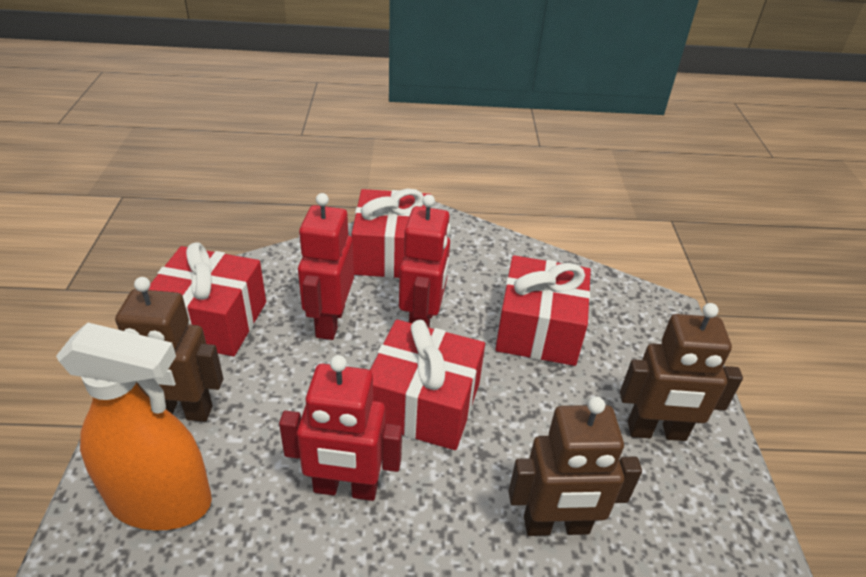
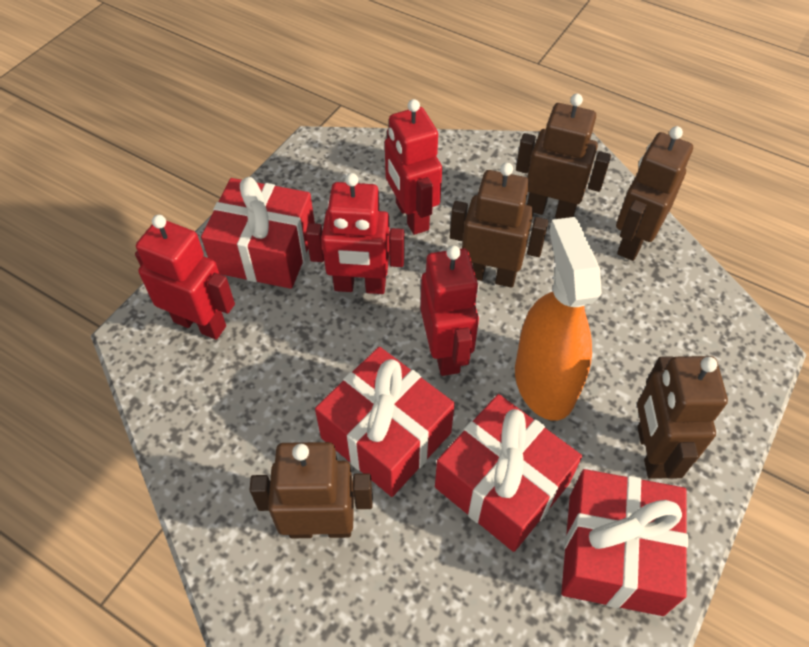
brown robot: 3 -> 5
red robot: 3 -> 4

